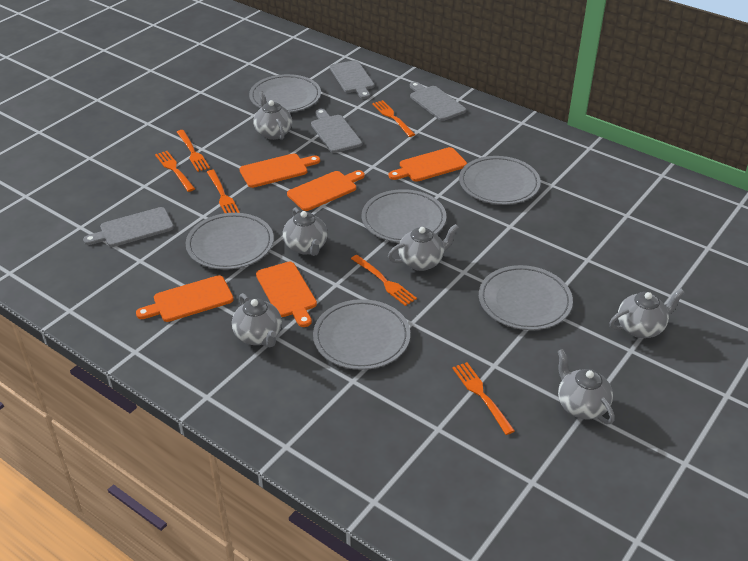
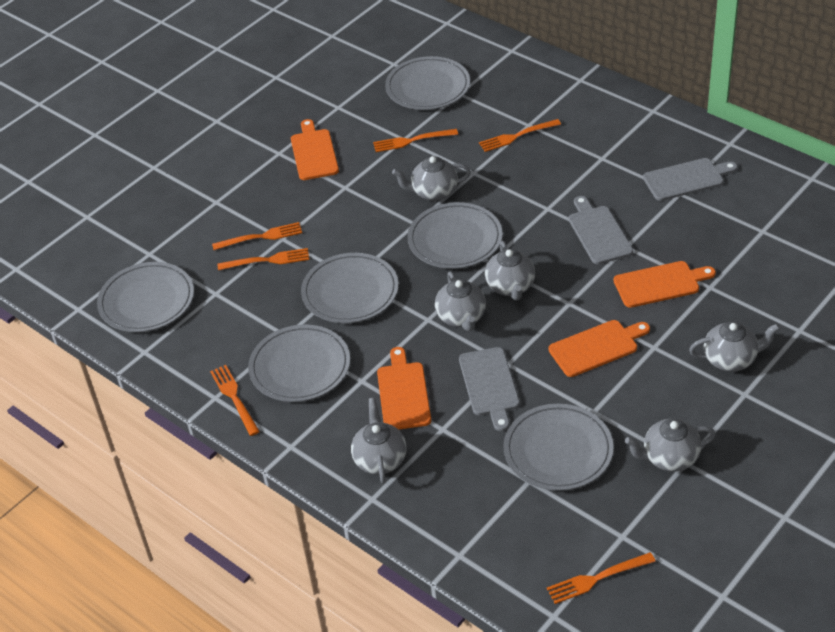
grey cutting board: 4 -> 3
orange cutting board: 5 -> 4

